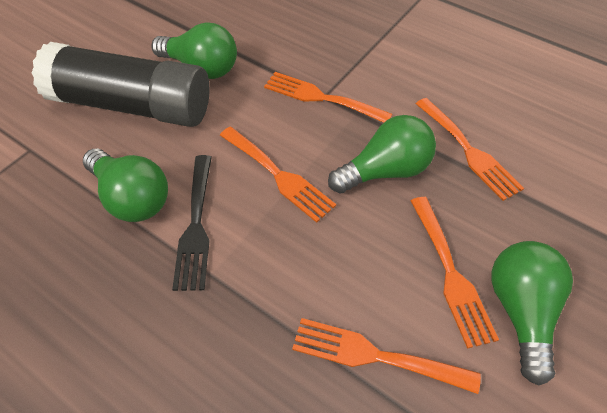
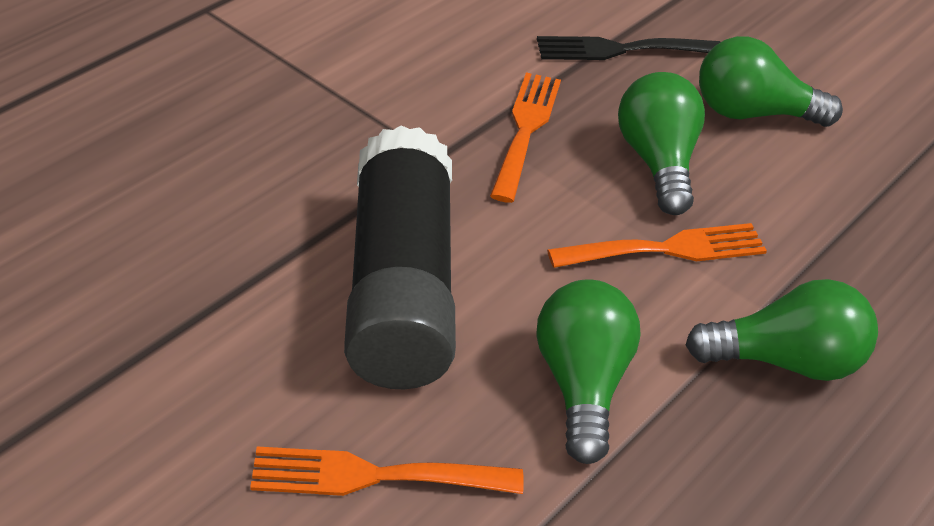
orange fork: 5 -> 3

